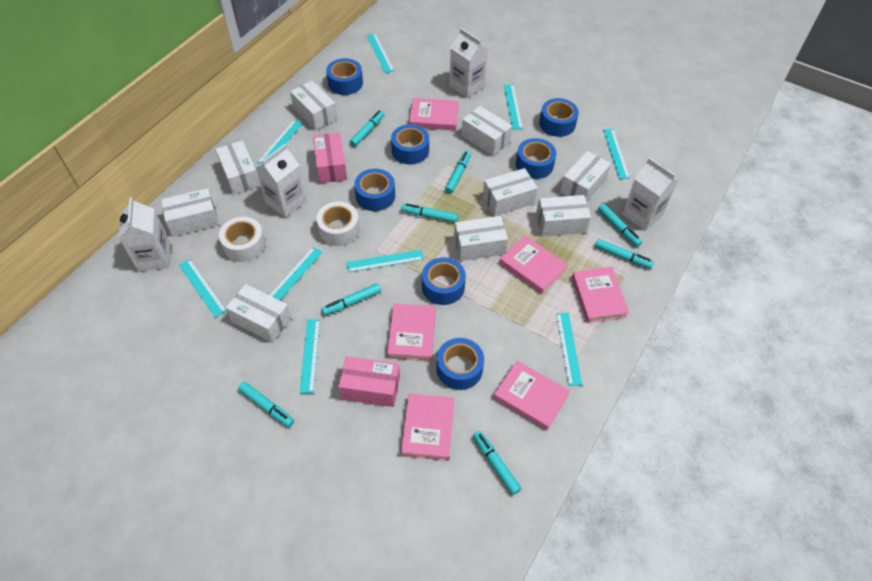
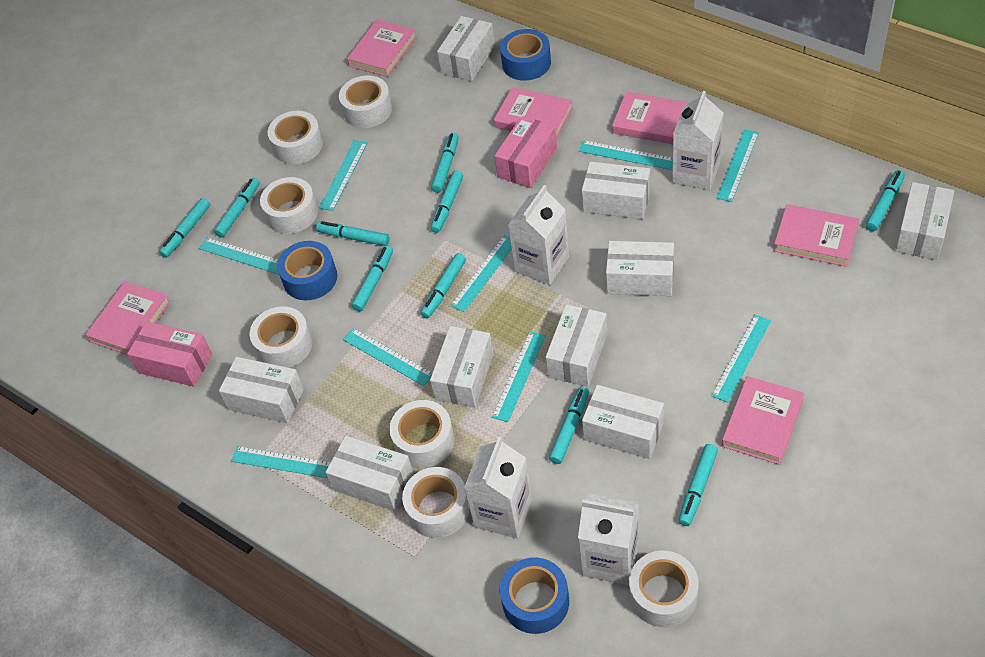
blue tape: 7 -> 3
turquoise marker: 8 -> 10
white tape: 2 -> 7

